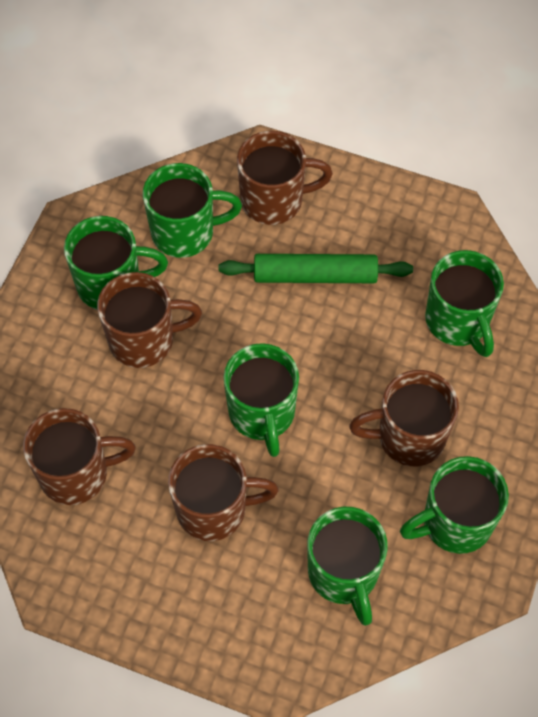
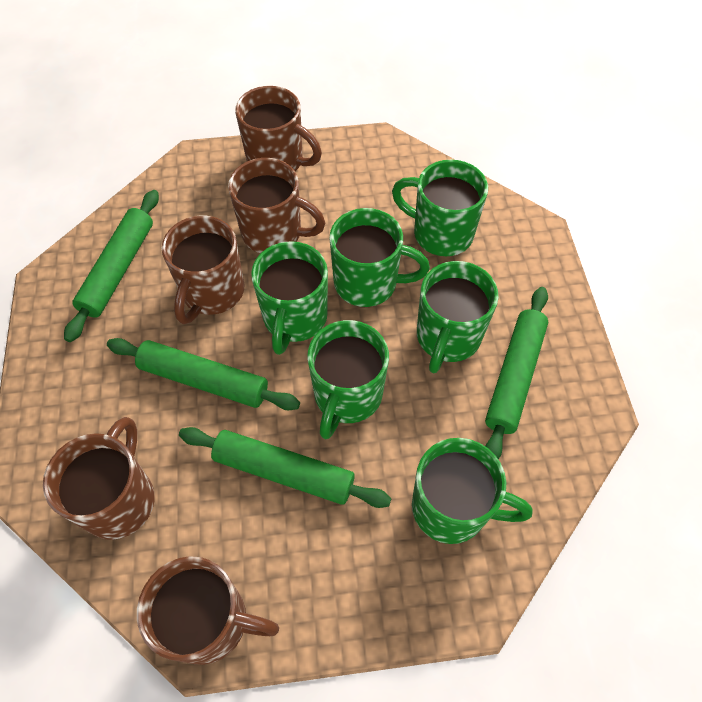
green rolling pin: 1 -> 4

